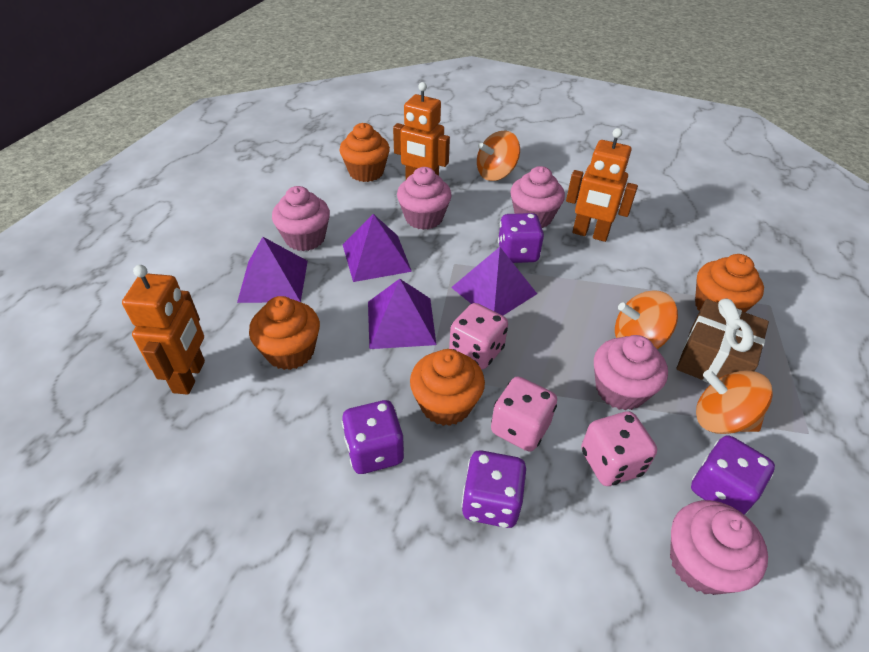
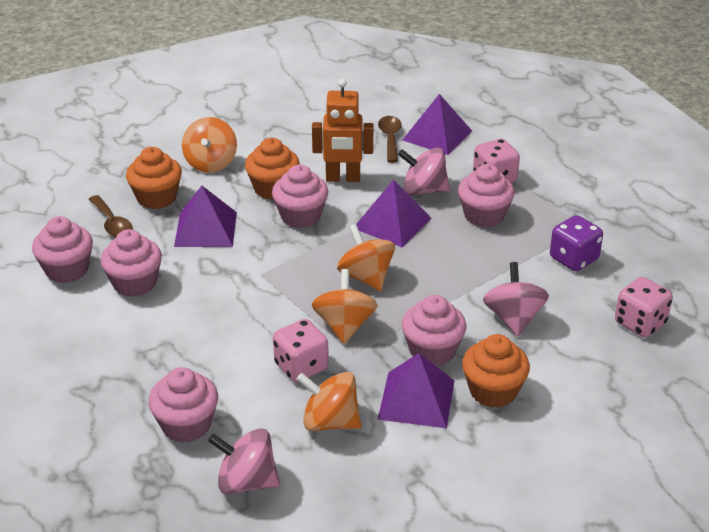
brown gift: 1 -> 0
brown spoon: 0 -> 2
orange cupcake: 4 -> 3
orange robot: 3 -> 1
orange spinning top: 3 -> 4
pink cupcake: 5 -> 6
pink spinning top: 0 -> 3
purple dice: 4 -> 1

